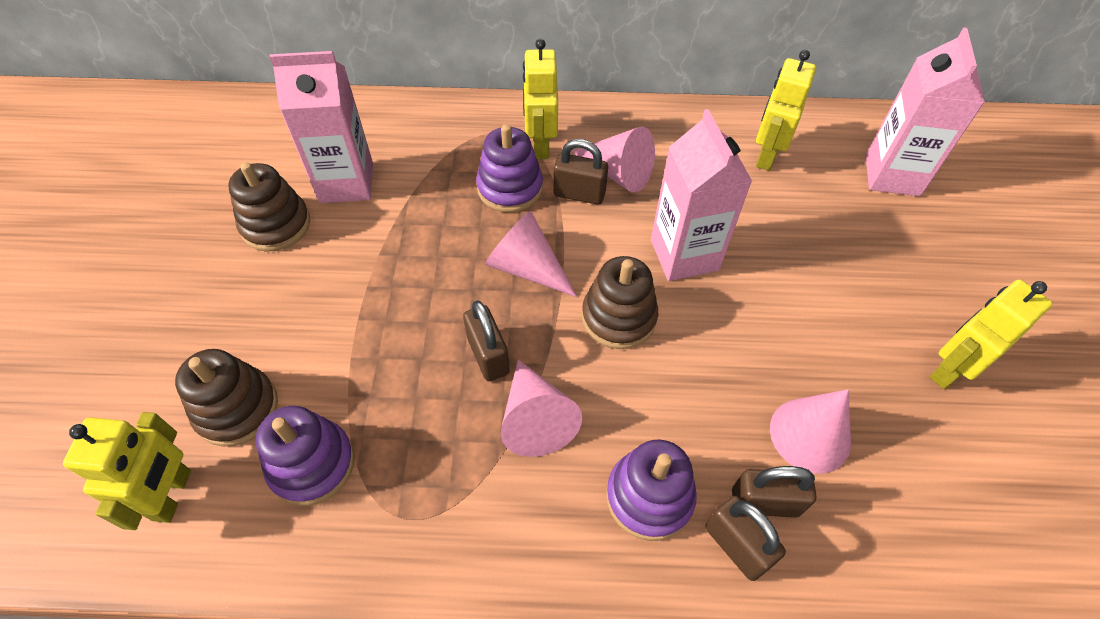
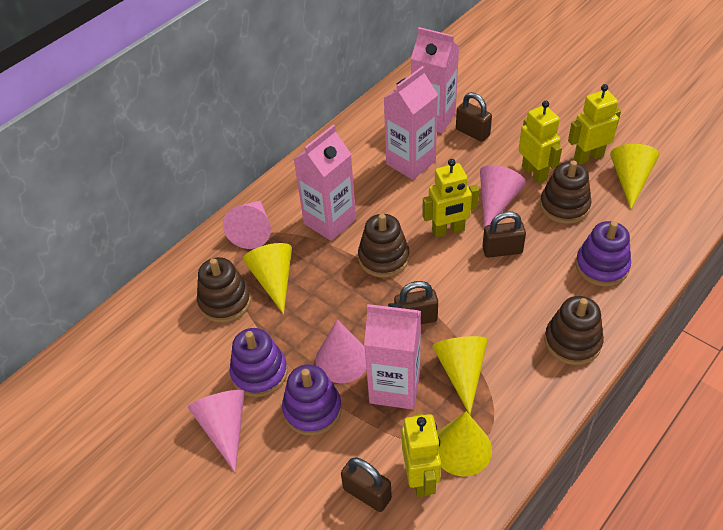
brown stacking toy: 3 -> 4
pink carton: 3 -> 4
yellow cone: 0 -> 4

